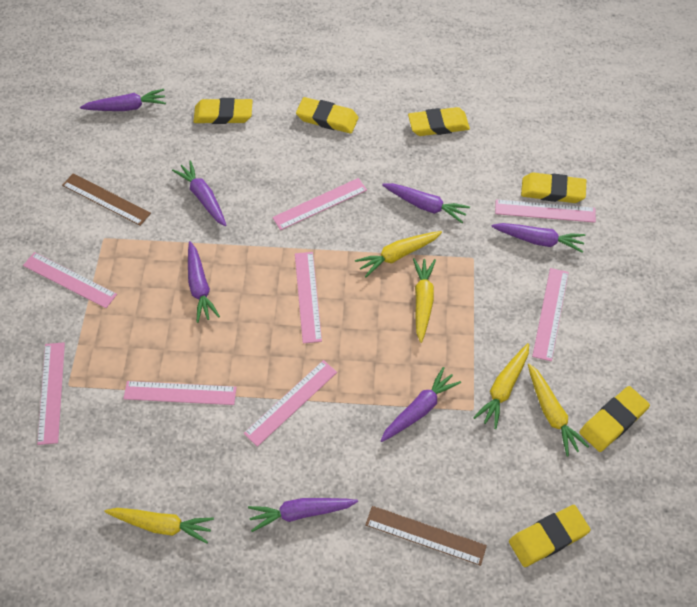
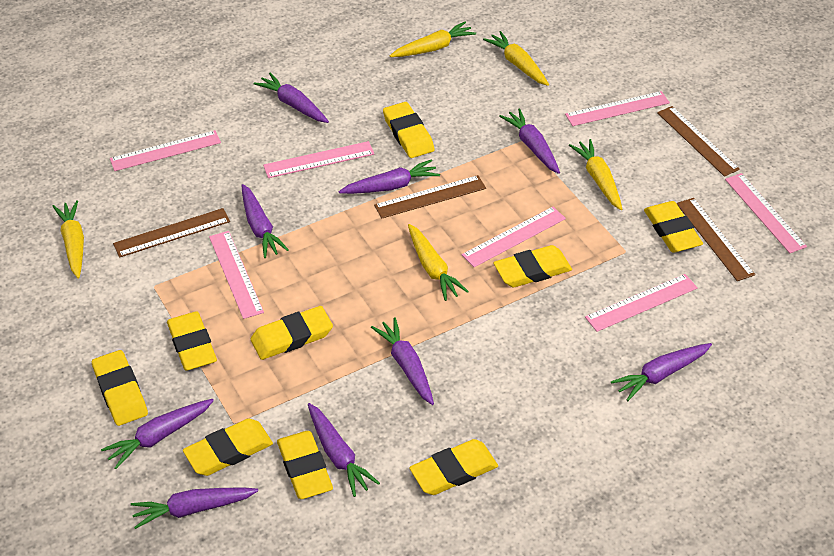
brown ruler: 2 -> 4
pink ruler: 8 -> 7
purple carrot: 7 -> 9
yellow eraser: 6 -> 9

